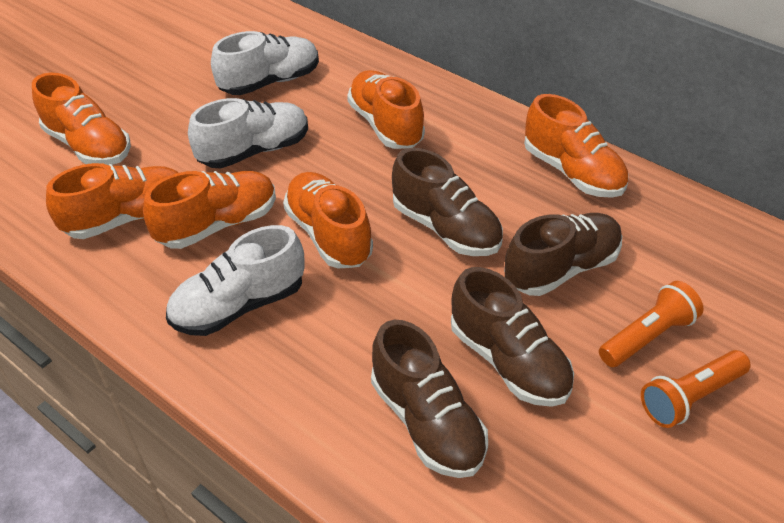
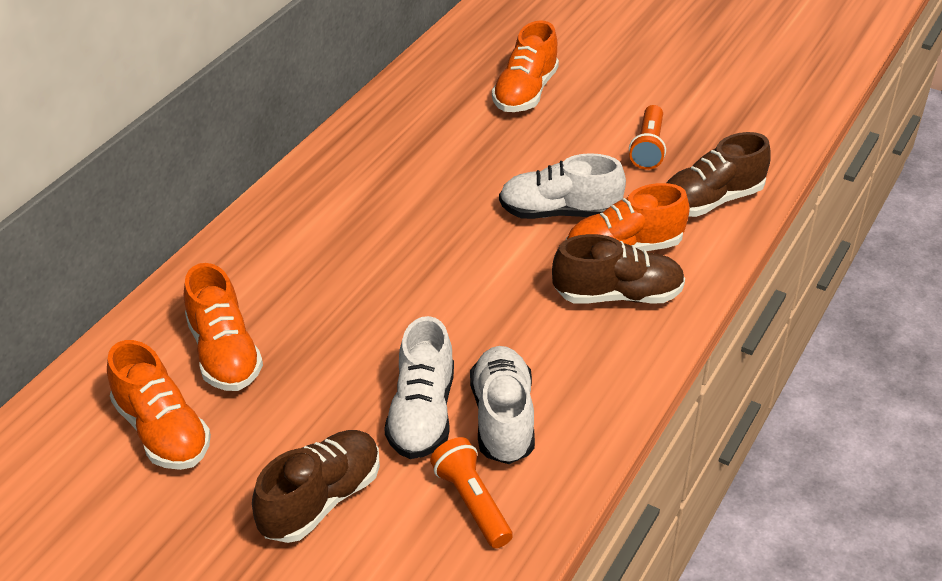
brown shoe: 4 -> 3
orange shoe: 6 -> 4

